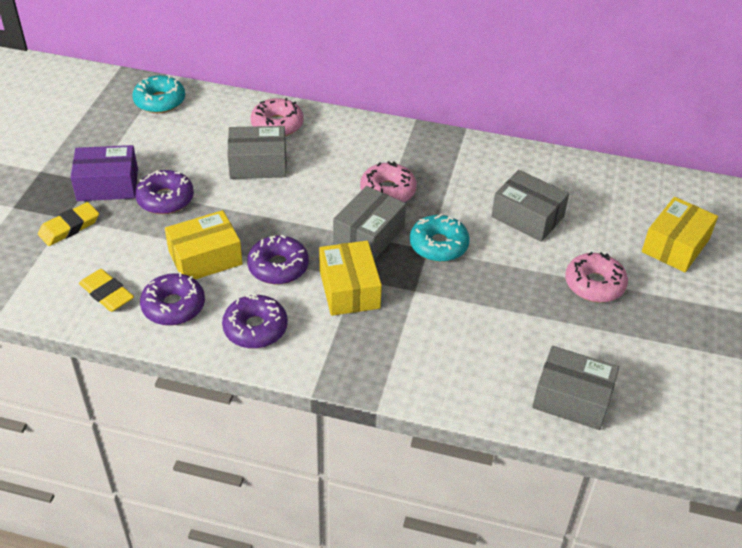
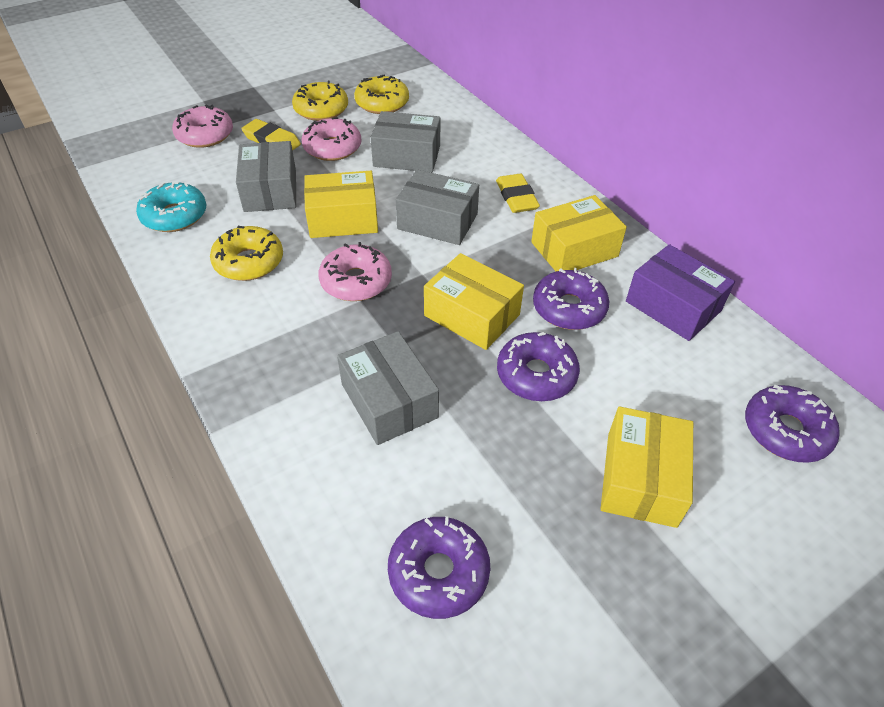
turquoise donut: 2 -> 1
yellow box: 3 -> 4
yellow donut: 0 -> 3

